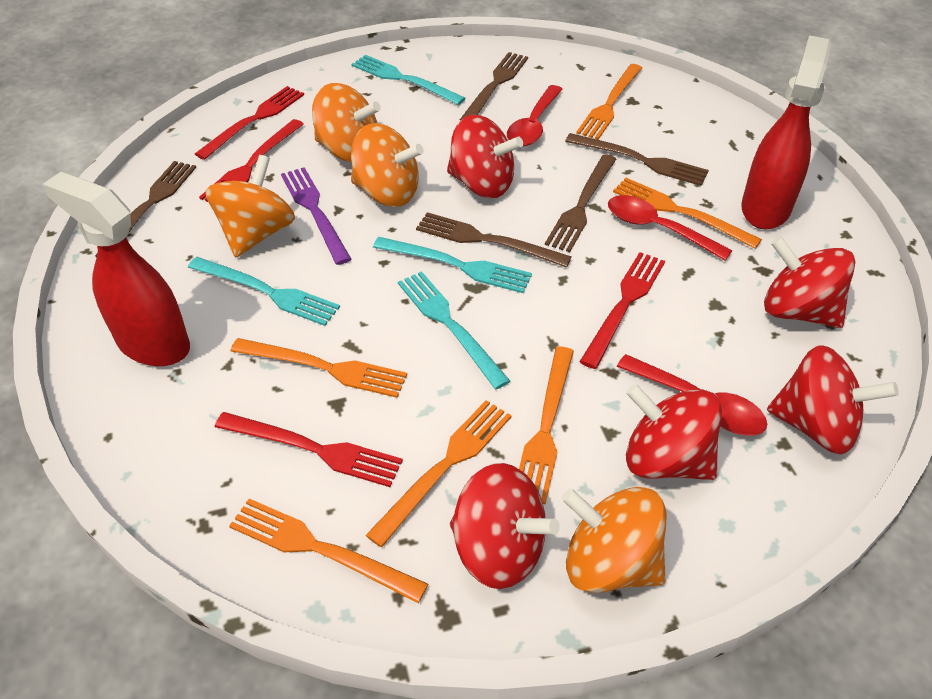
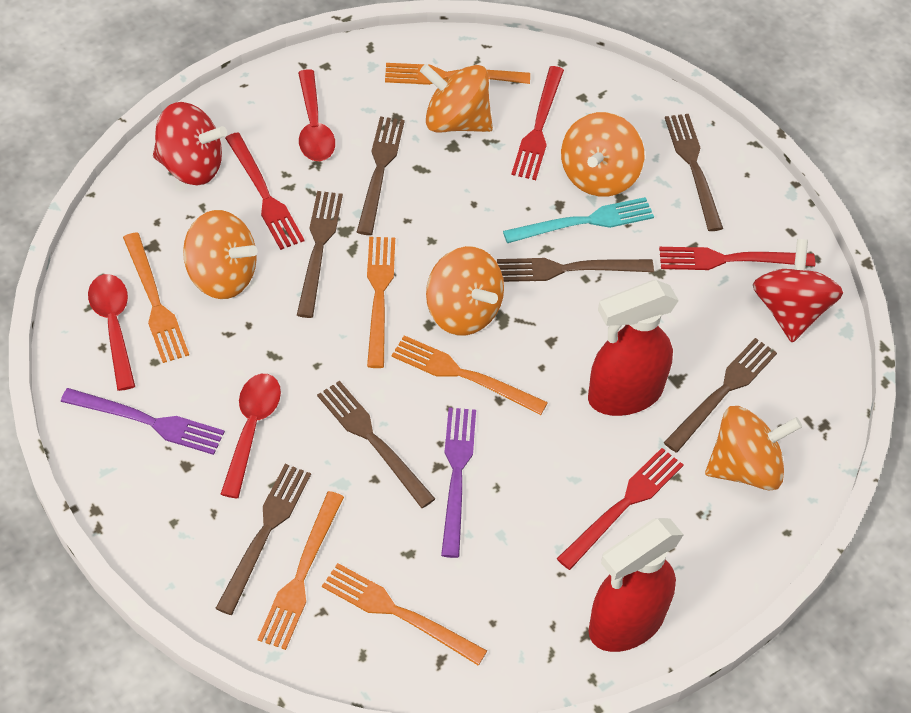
brown fork: 5 -> 7
orange spinning top: 4 -> 5
purple fork: 1 -> 2
red spinning top: 5 -> 2
turquoise fork: 4 -> 1

